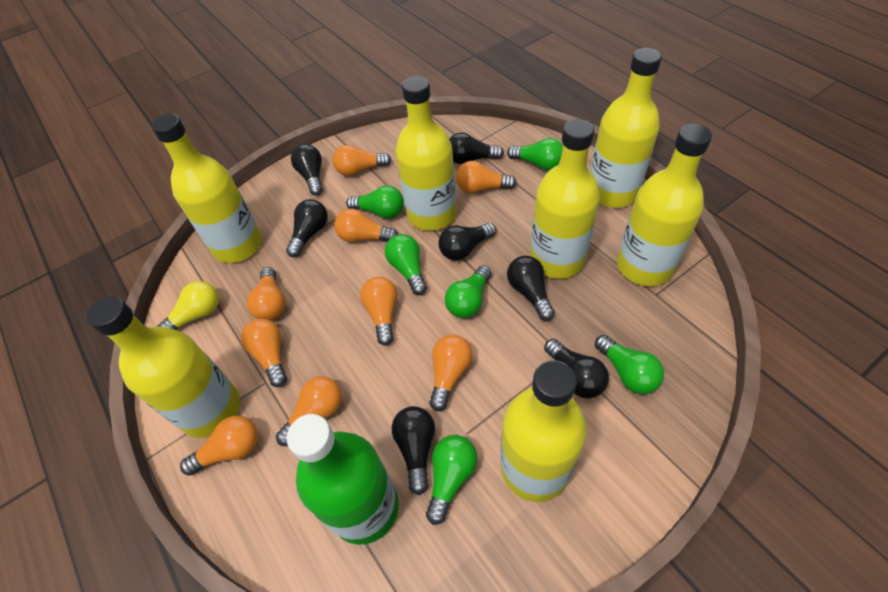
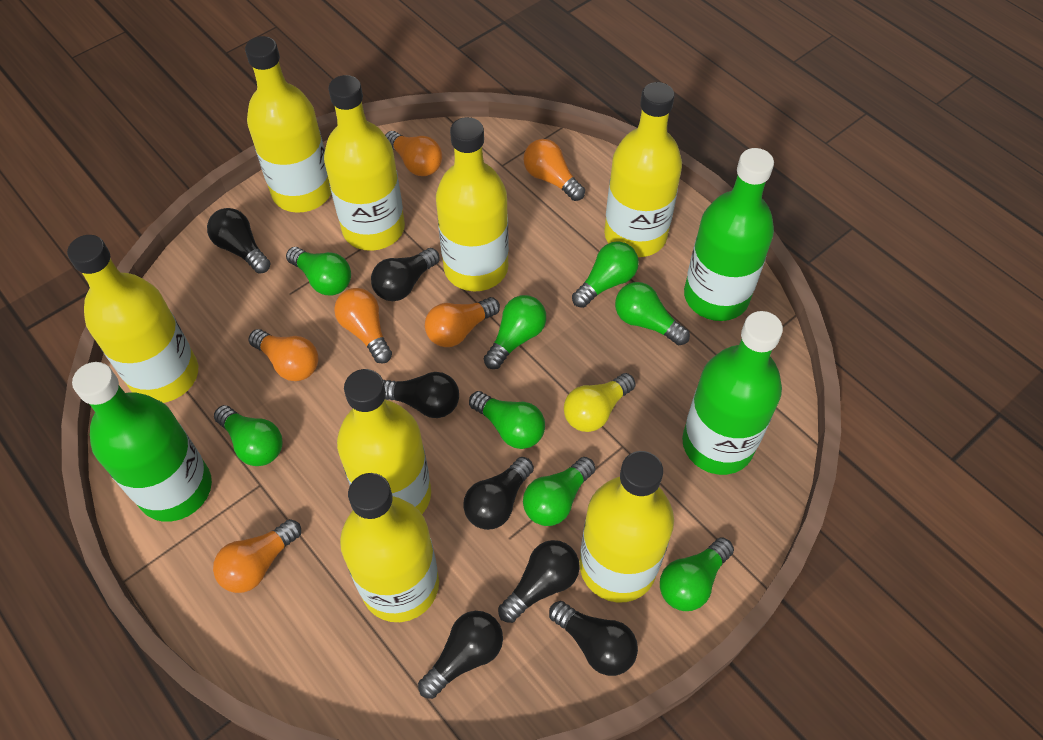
green bottle: 1 -> 3
green light bulb: 6 -> 8
orange light bulb: 9 -> 6
yellow bottle: 7 -> 8

